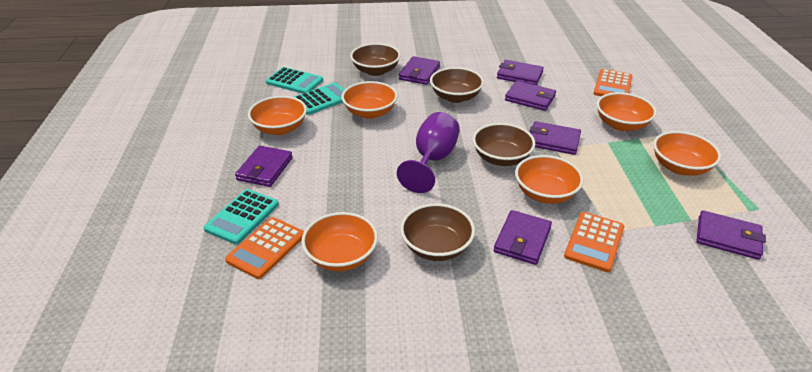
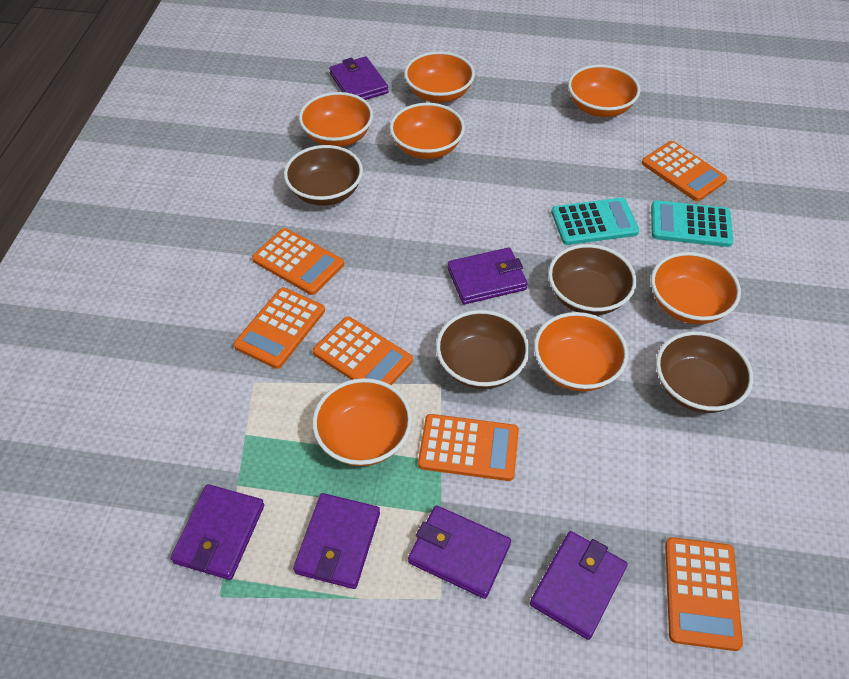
orange bowl: 6 -> 7
orange calculator: 3 -> 6
purple goblet: 1 -> 0
purple wallet: 7 -> 6
turquoise calculator: 3 -> 2

